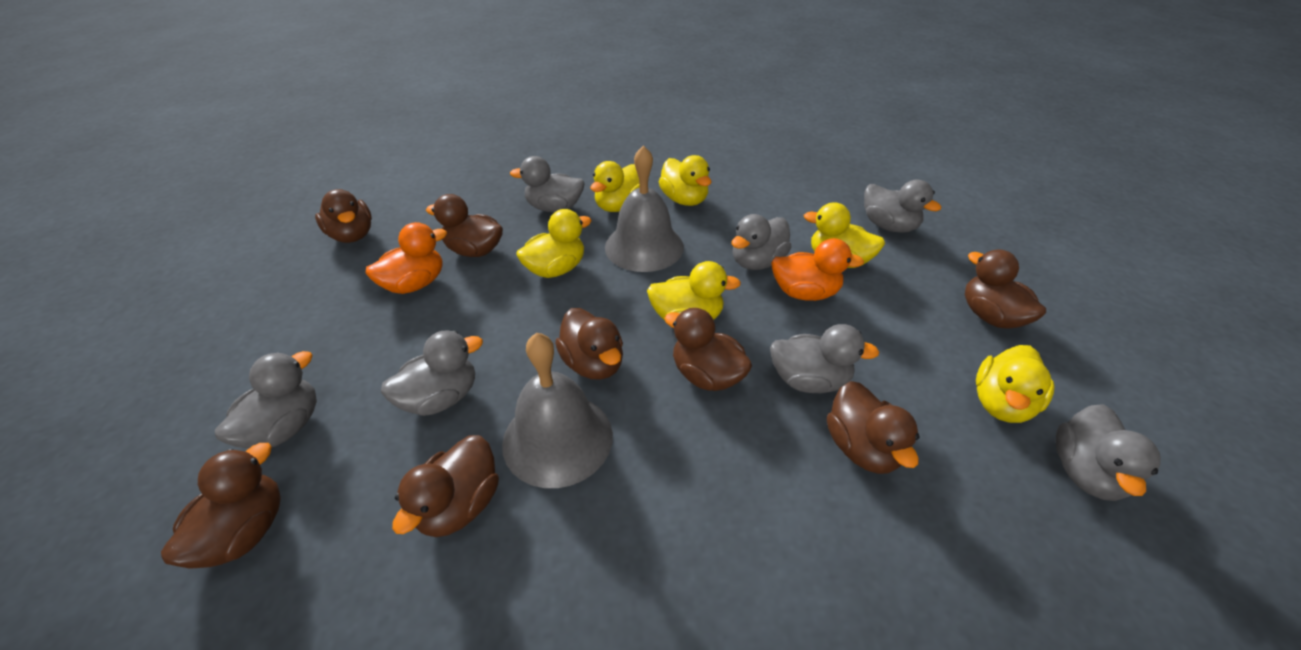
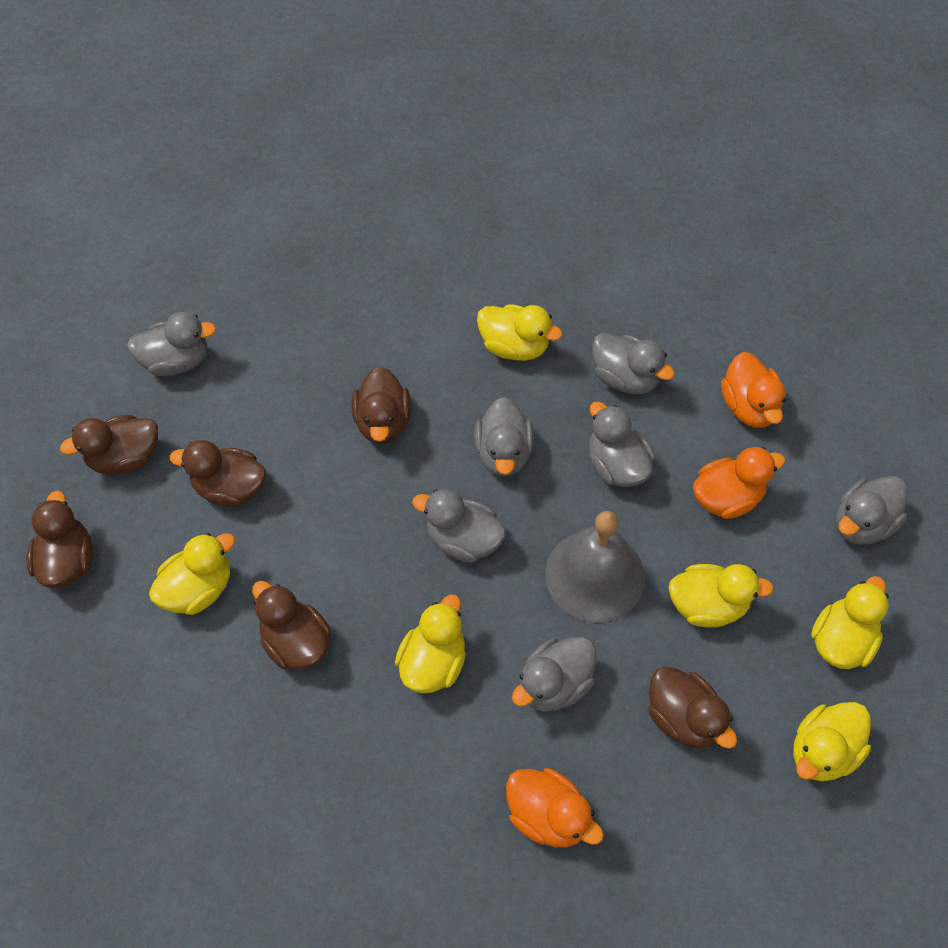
brown duck: 8 -> 6
grey bell: 2 -> 1
orange duck: 2 -> 3

